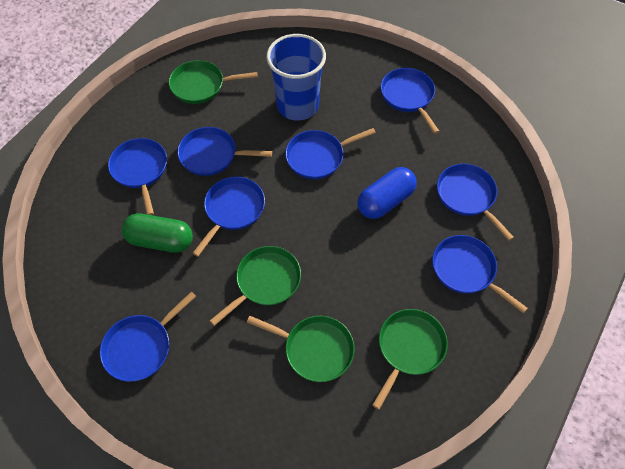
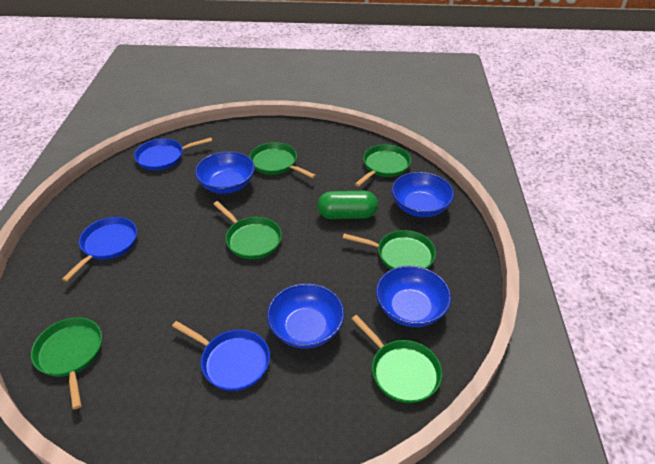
blue bowl: 0 -> 4
blue capsule: 1 -> 0
blue cup: 1 -> 0
blue pan: 8 -> 3
green pan: 4 -> 6

